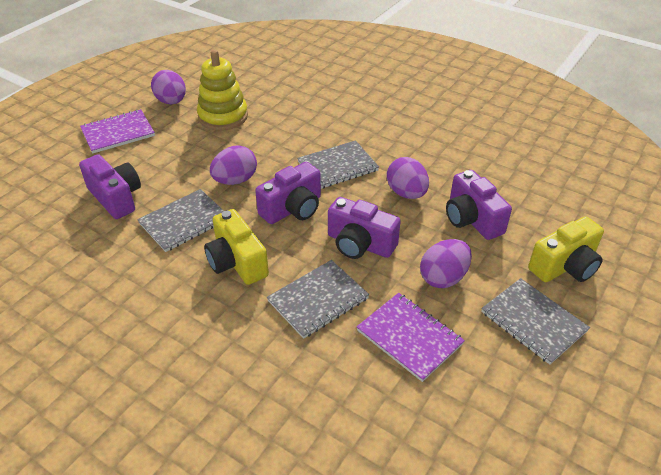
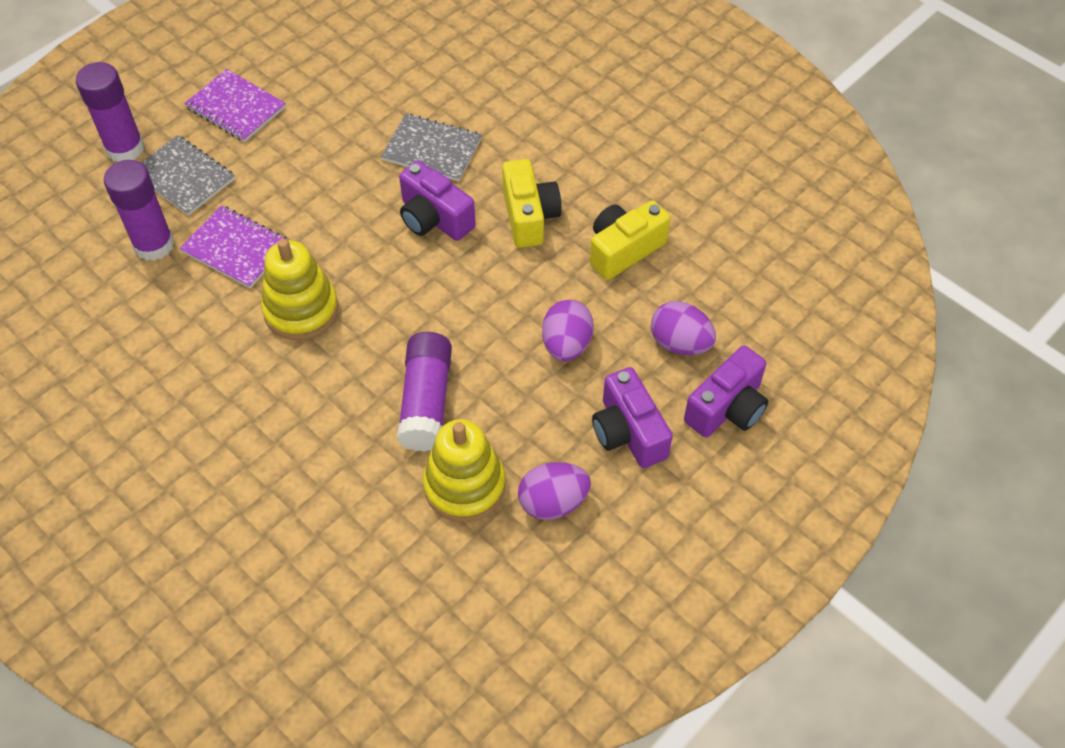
grey notebook: 4 -> 2
purple camera: 4 -> 3
purple egg: 4 -> 3
purple glue stick: 0 -> 3
yellow stacking toy: 1 -> 2

